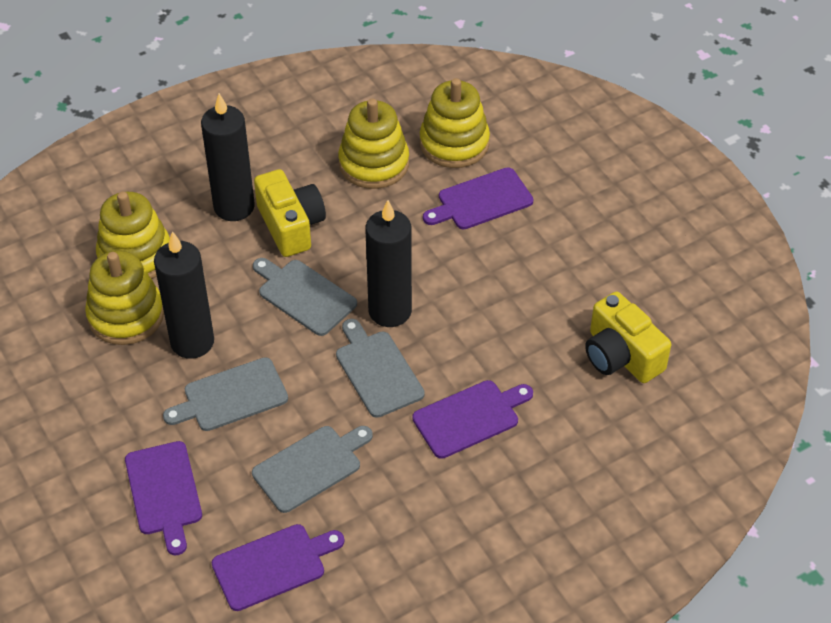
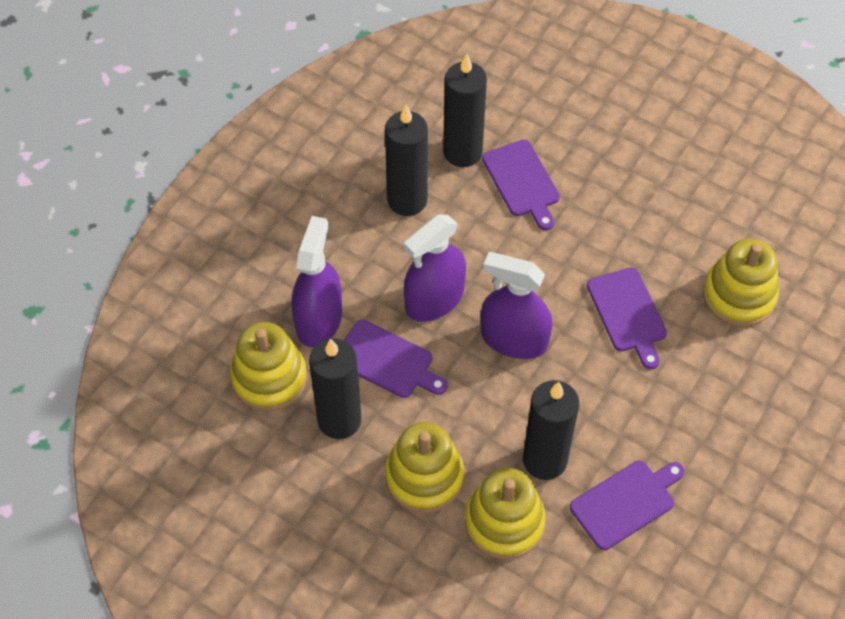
black candle: 3 -> 4
grey cutting board: 4 -> 0
purple spray bottle: 0 -> 3
yellow camera: 2 -> 0

